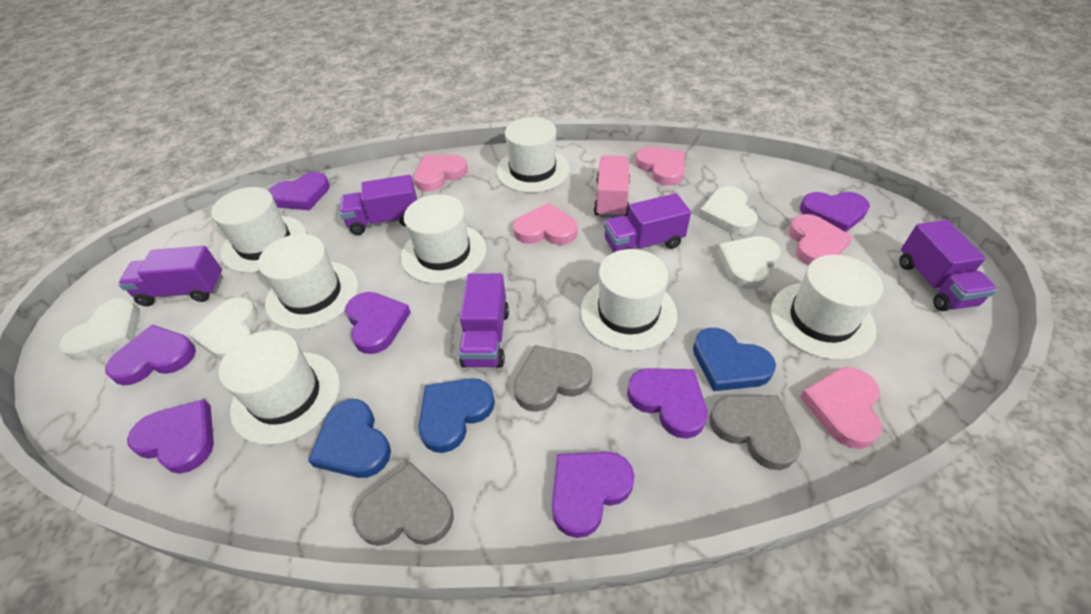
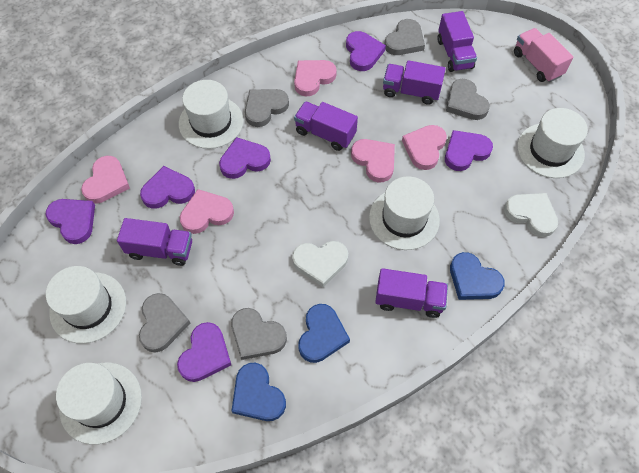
grey heart: 3 -> 5
purple heart: 7 -> 6
white hat: 7 -> 5
white heart: 4 -> 2

